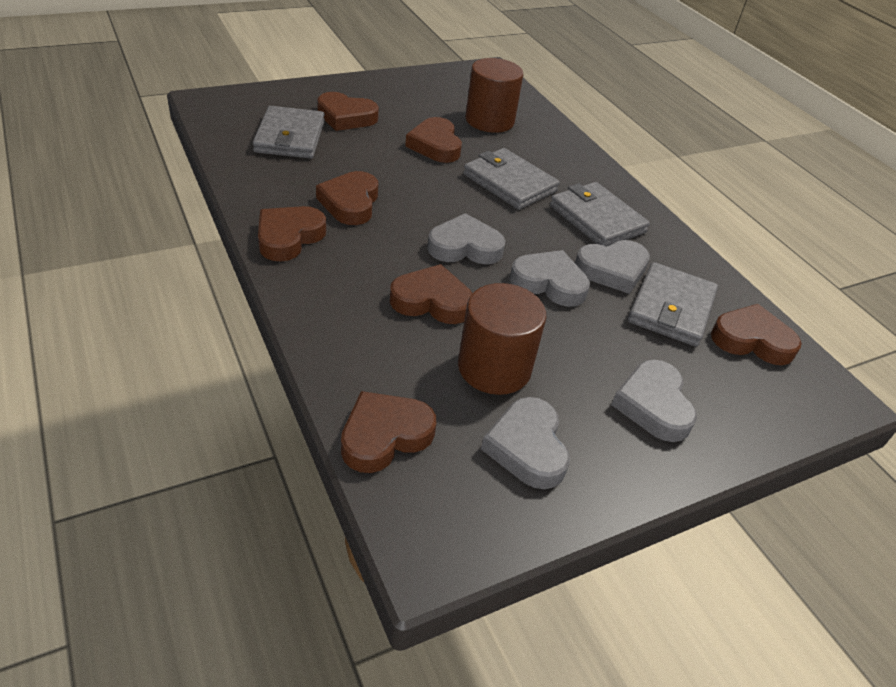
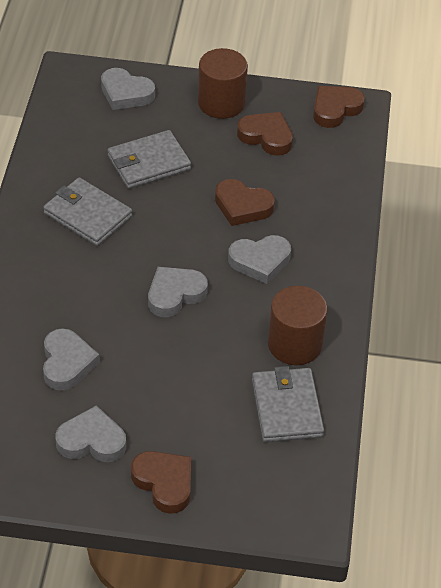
brown heart: 7 -> 4
grey wallet: 4 -> 3

